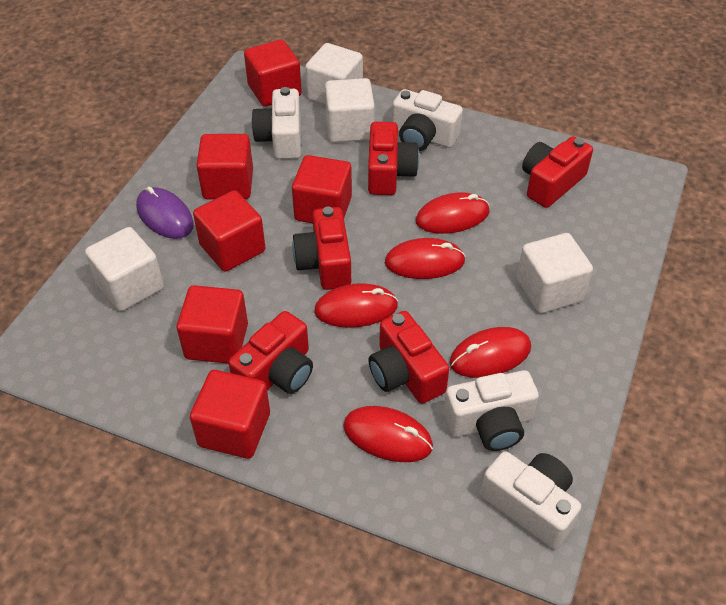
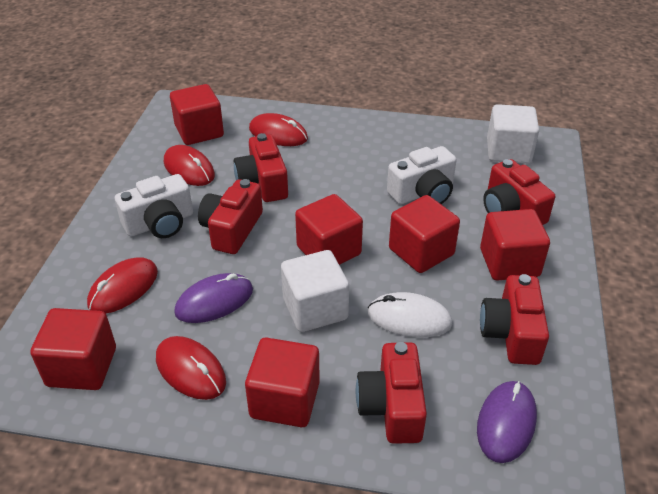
purple mouse: 1 -> 2
red mouse: 5 -> 4
white camera: 4 -> 2
white cube: 4 -> 2
white mouse: 0 -> 1

